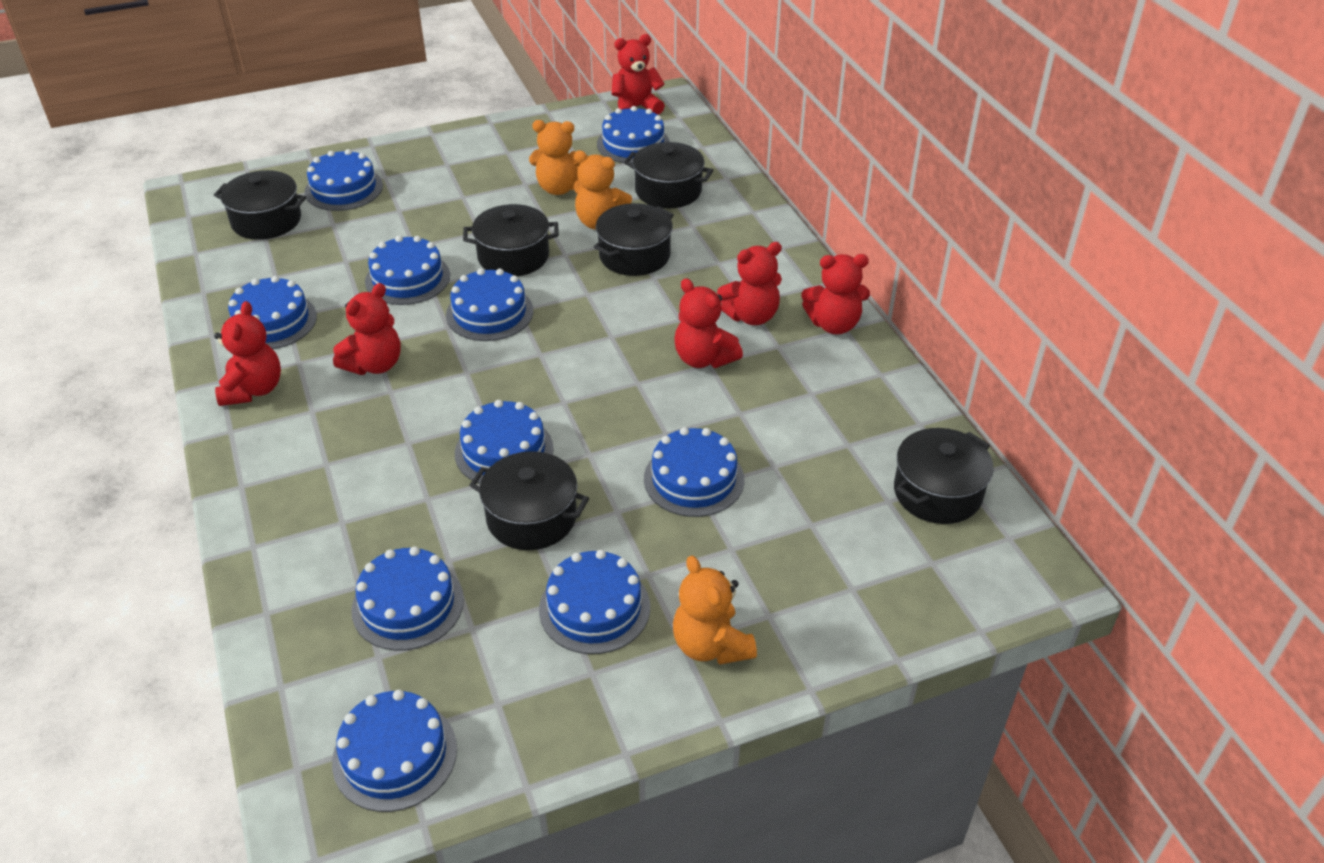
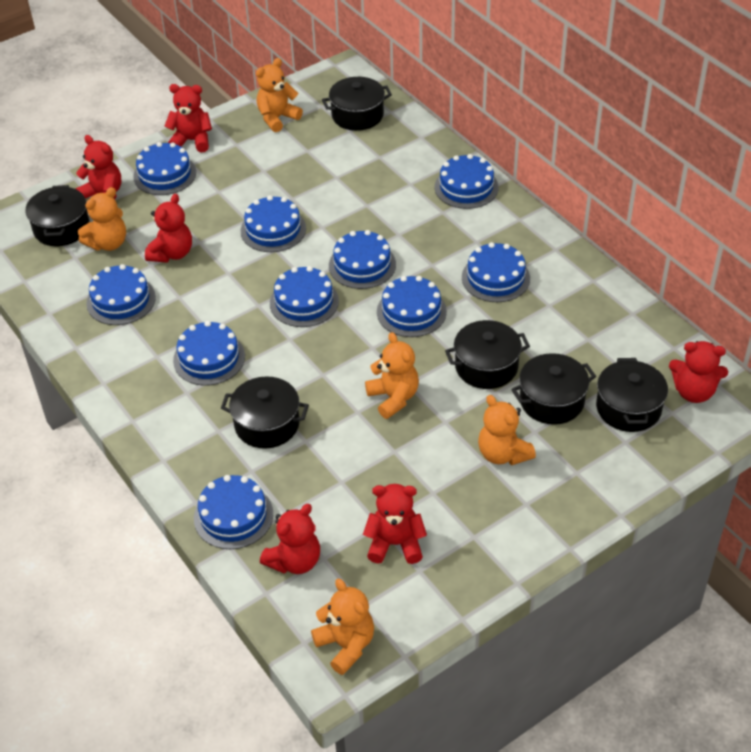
orange teddy bear: 3 -> 5

